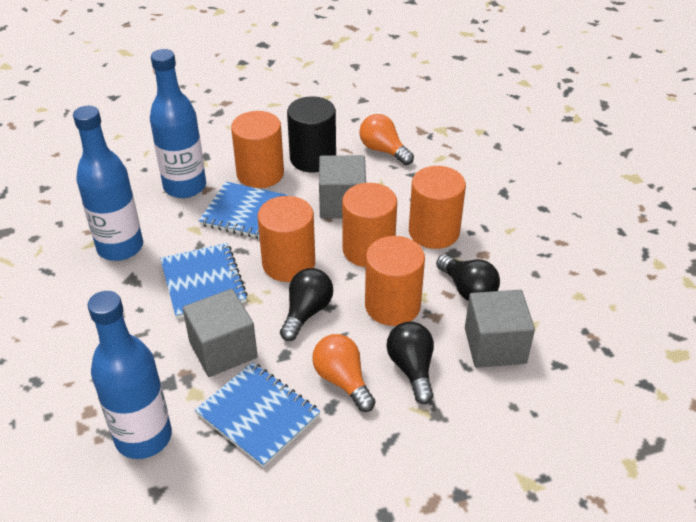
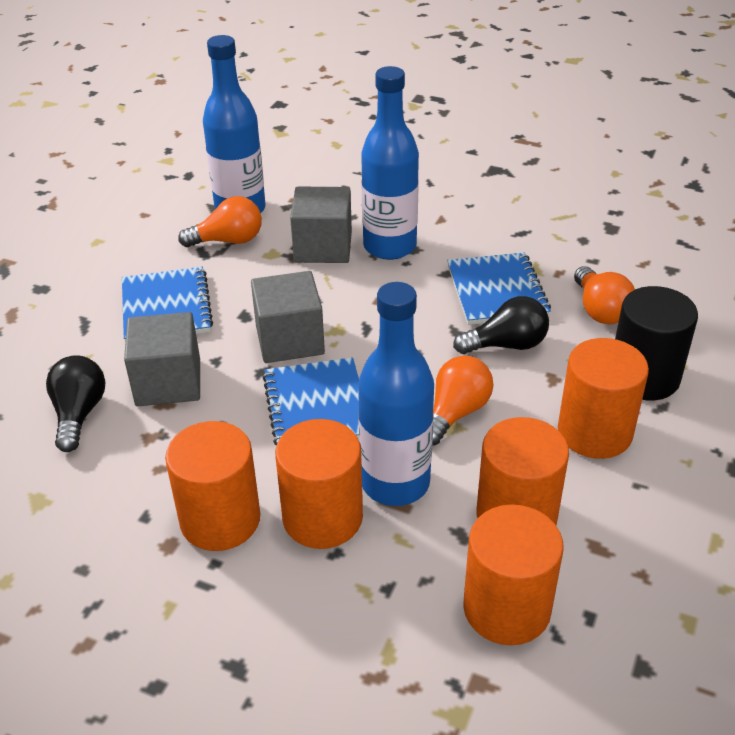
black light bulb: 3 -> 2
orange light bulb: 2 -> 3

